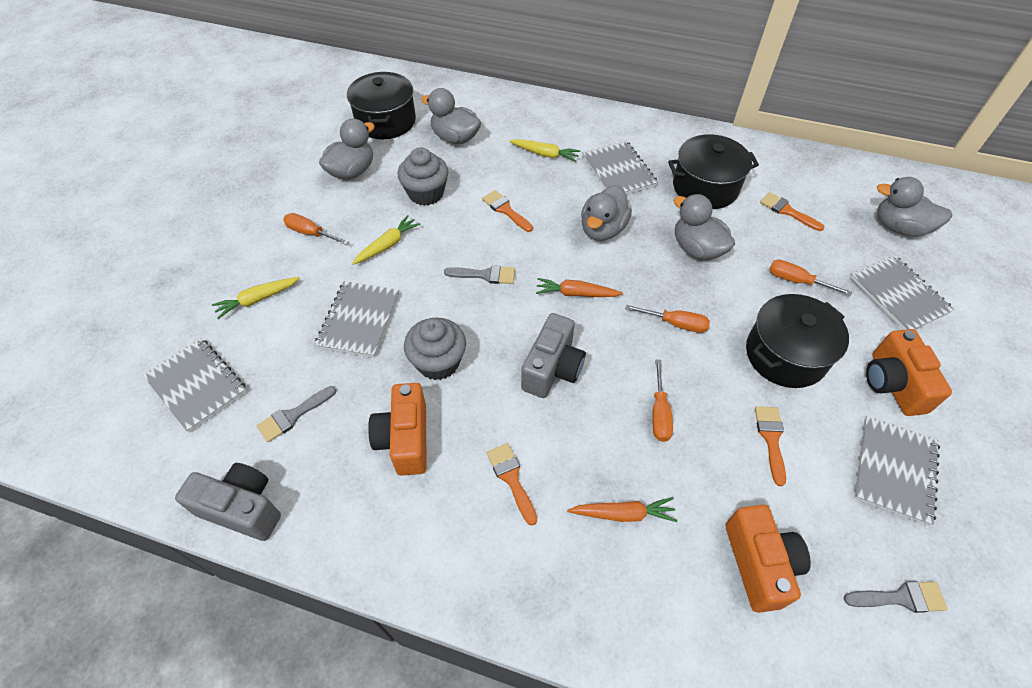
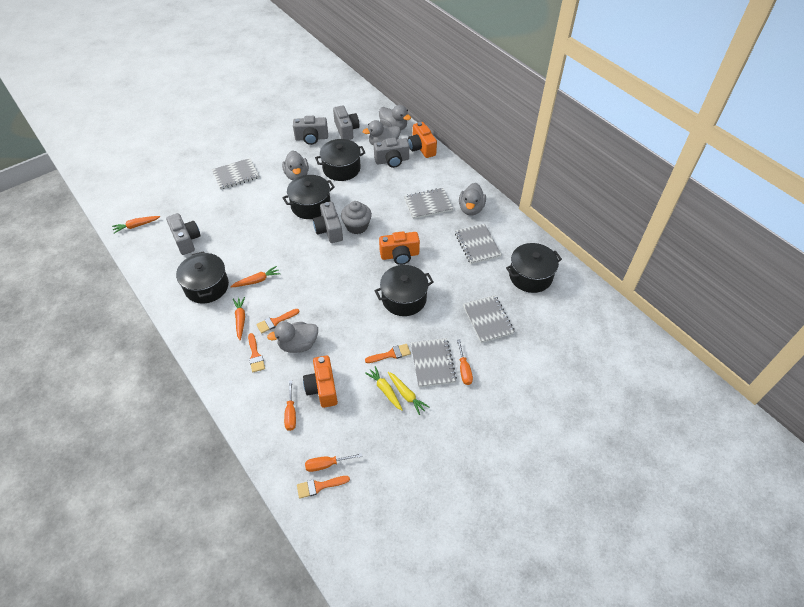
black pot: 3 -> 5
grey brush: 3 -> 0
grey camera: 2 -> 5
grey cupcake: 2 -> 1
orange carrot: 2 -> 3
orange screwdriver: 4 -> 3
yellow carrot: 3 -> 2

